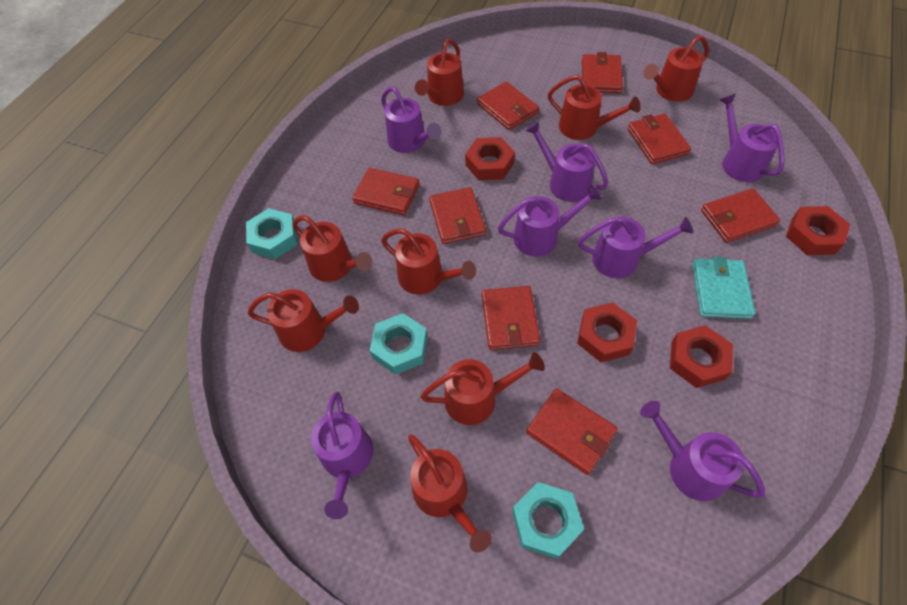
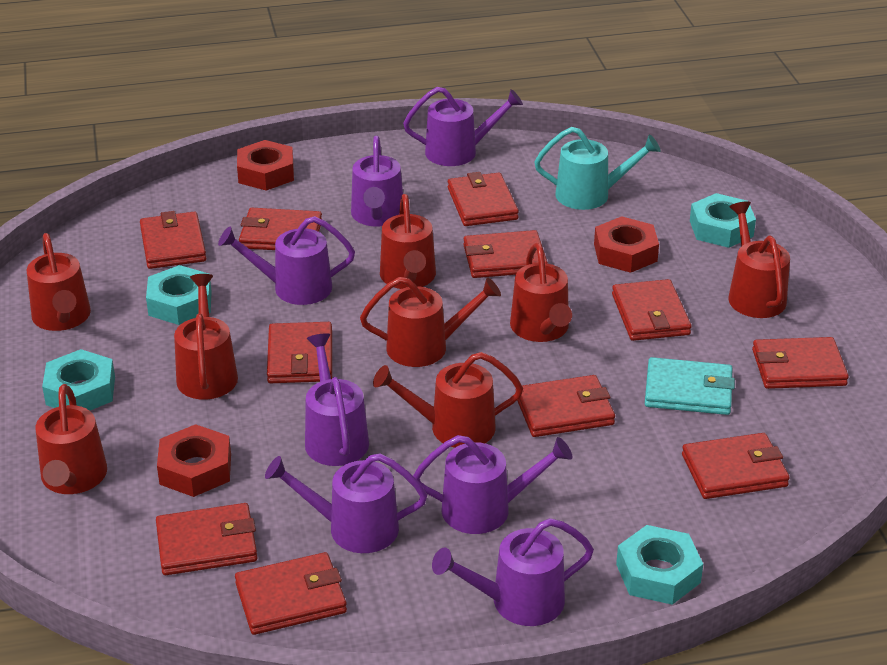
red nut: 4 -> 3
red wallet: 8 -> 11
turquoise nut: 3 -> 4
turquoise watering can: 0 -> 1

